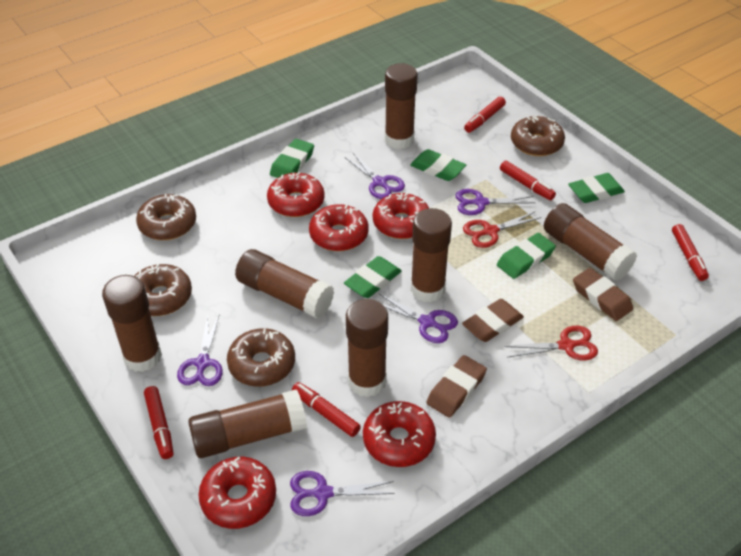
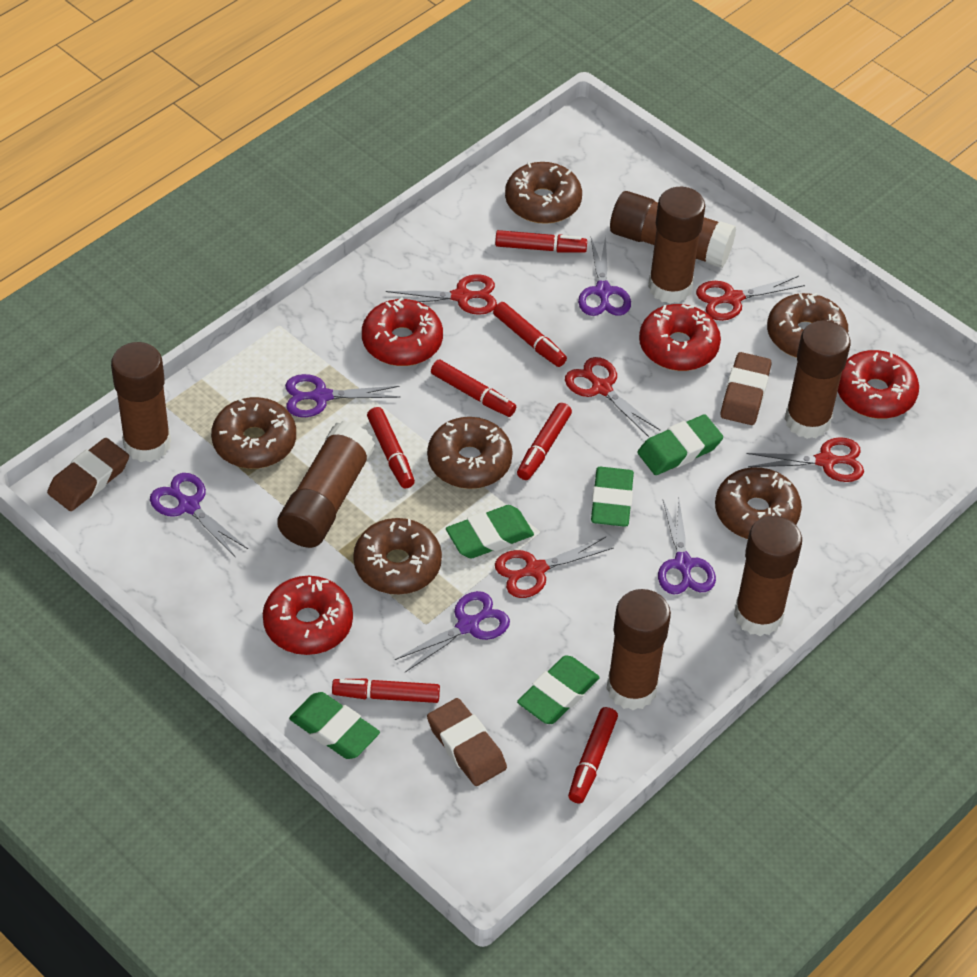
brown donut: 4 -> 6
red donut: 5 -> 4
red marker: 5 -> 7
red scissors: 2 -> 5

